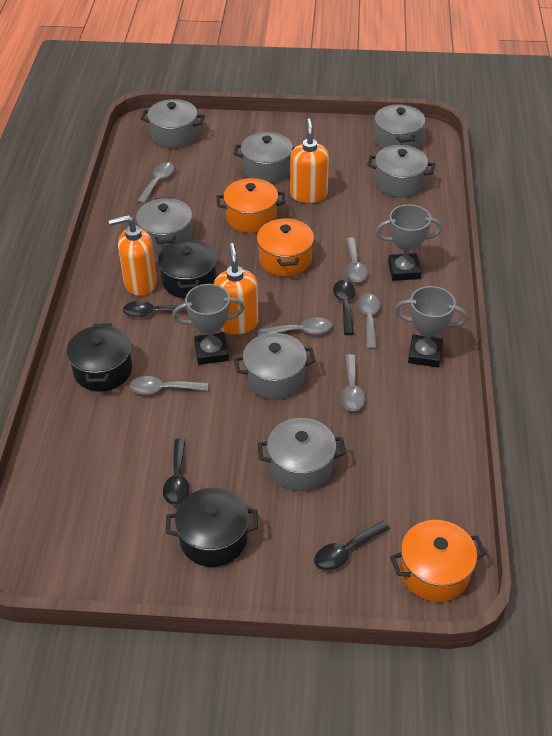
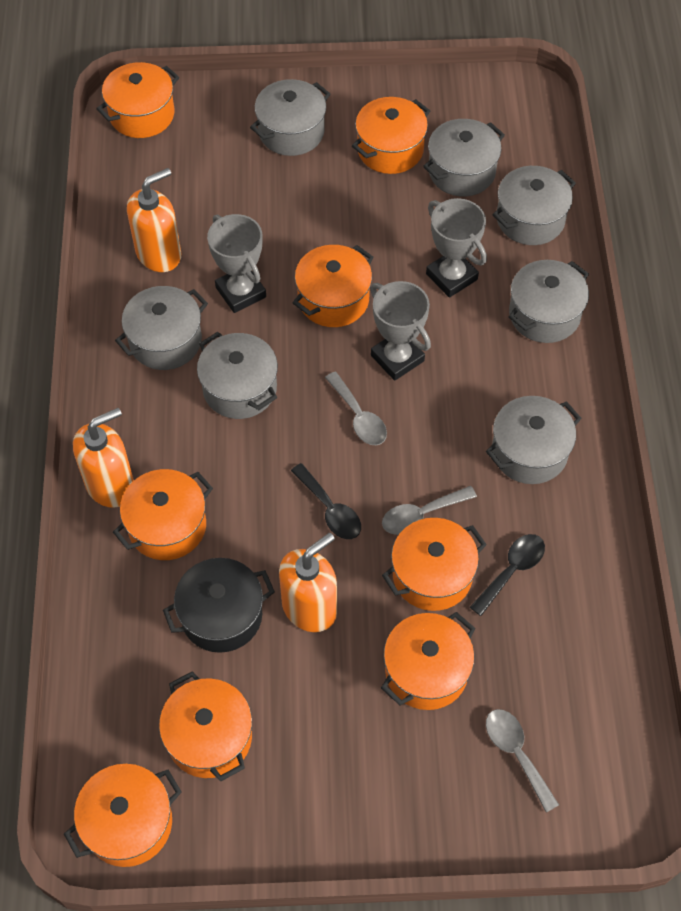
black pot: 3 -> 1
black spoon: 4 -> 2
grey spoon: 6 -> 3
orange pot: 3 -> 8

